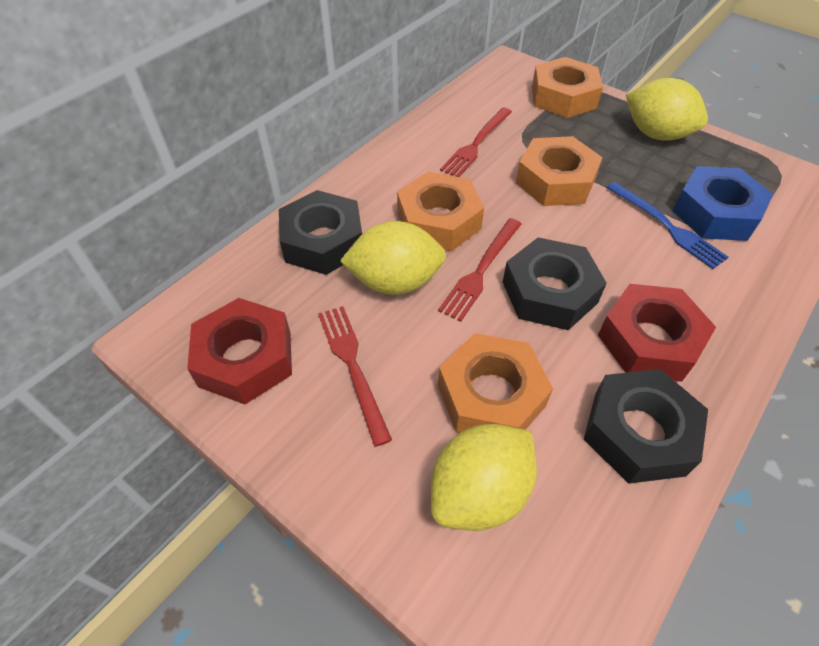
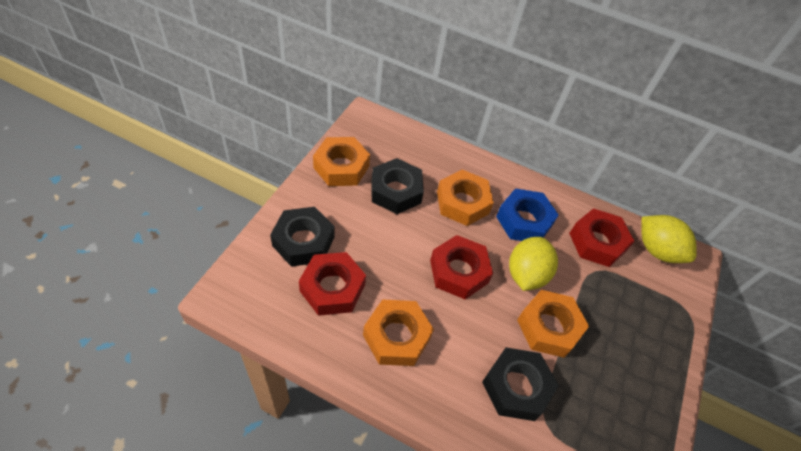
blue fork: 1 -> 0
red fork: 3 -> 0
red nut: 2 -> 3
yellow lemon: 3 -> 2

